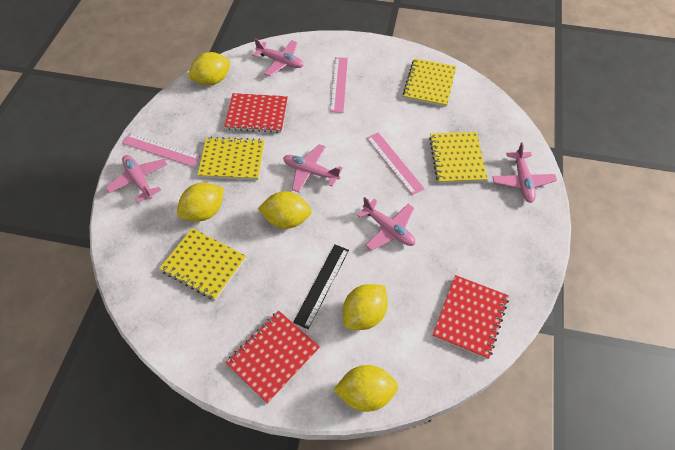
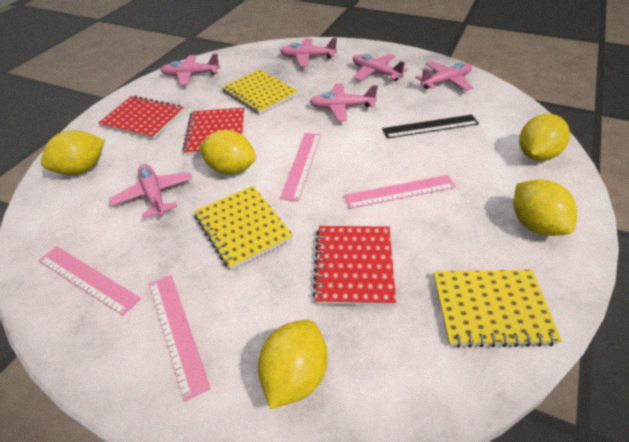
pink plane: 5 -> 6
pink ruler: 3 -> 4
yellow notebook: 4 -> 3

